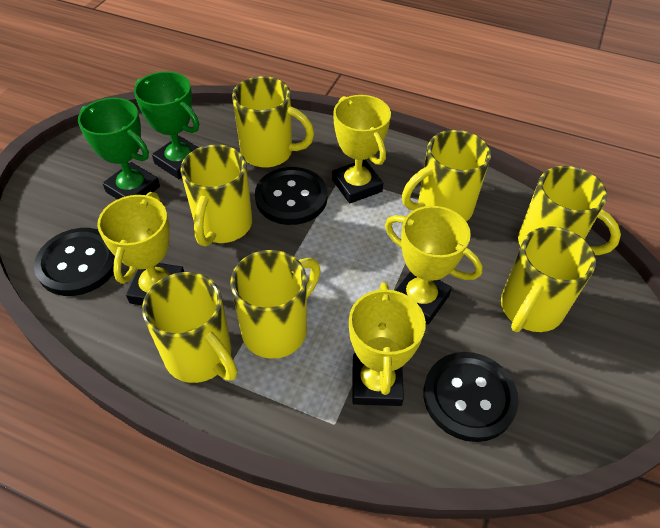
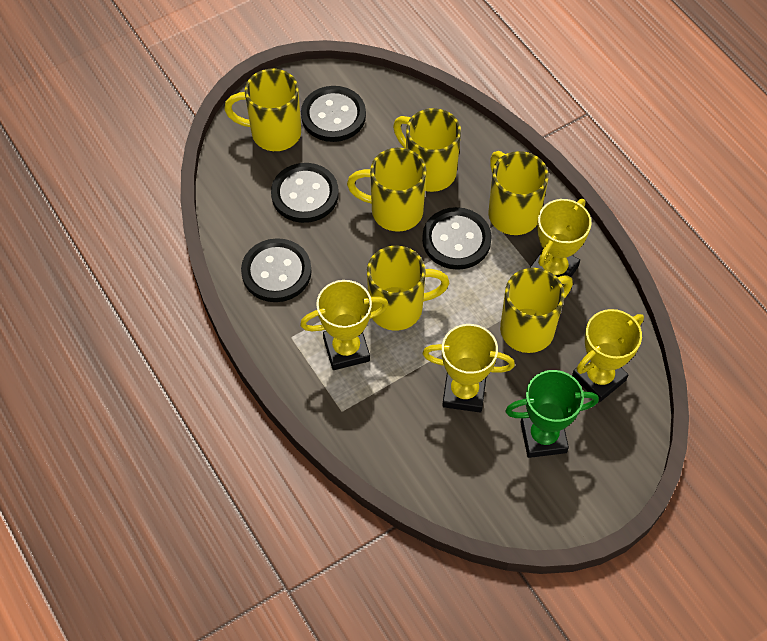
black button: 3 -> 4
green trophy: 2 -> 1
yellow mug: 7 -> 6

